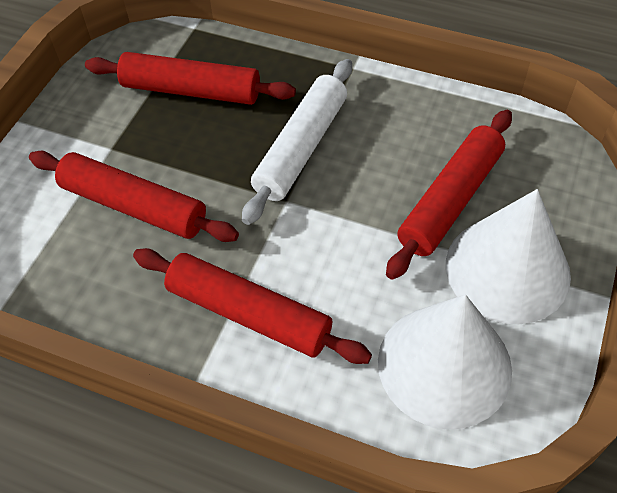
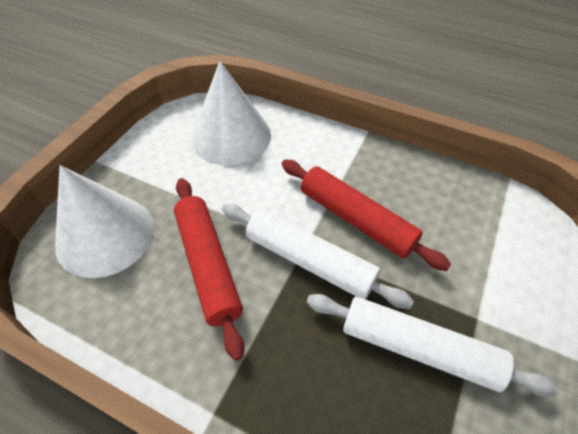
red rolling pin: 4 -> 2
white rolling pin: 1 -> 2

